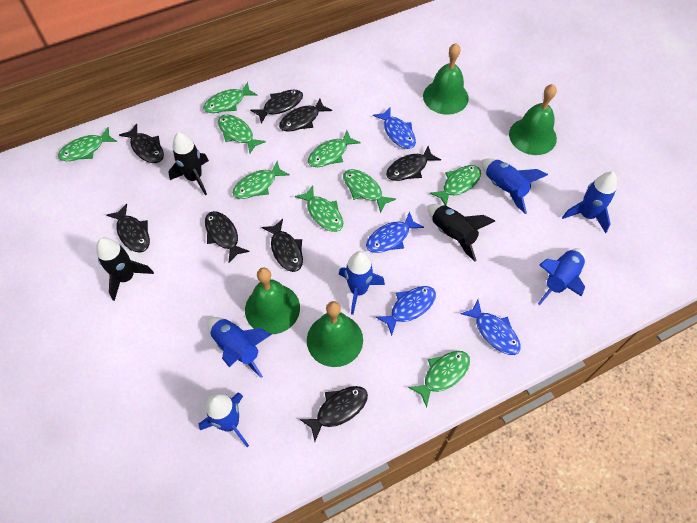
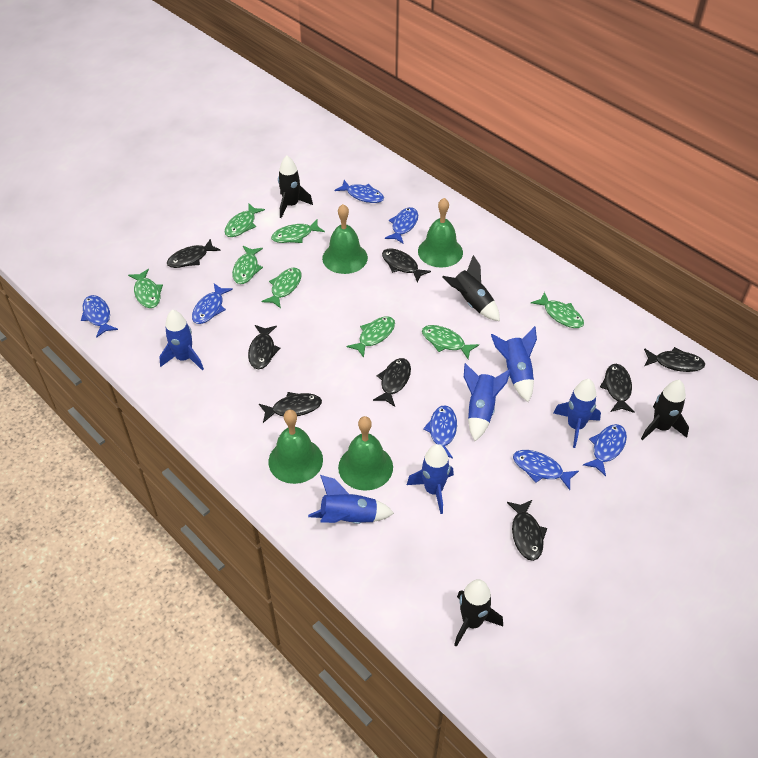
black rocket: 3 -> 4
blue fish: 4 -> 7
green fish: 9 -> 8

